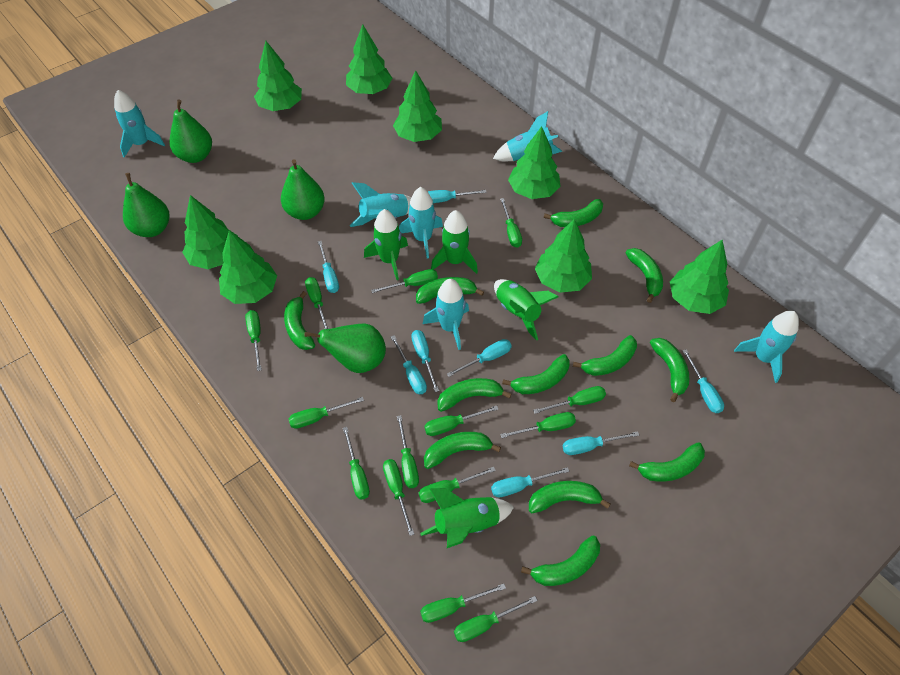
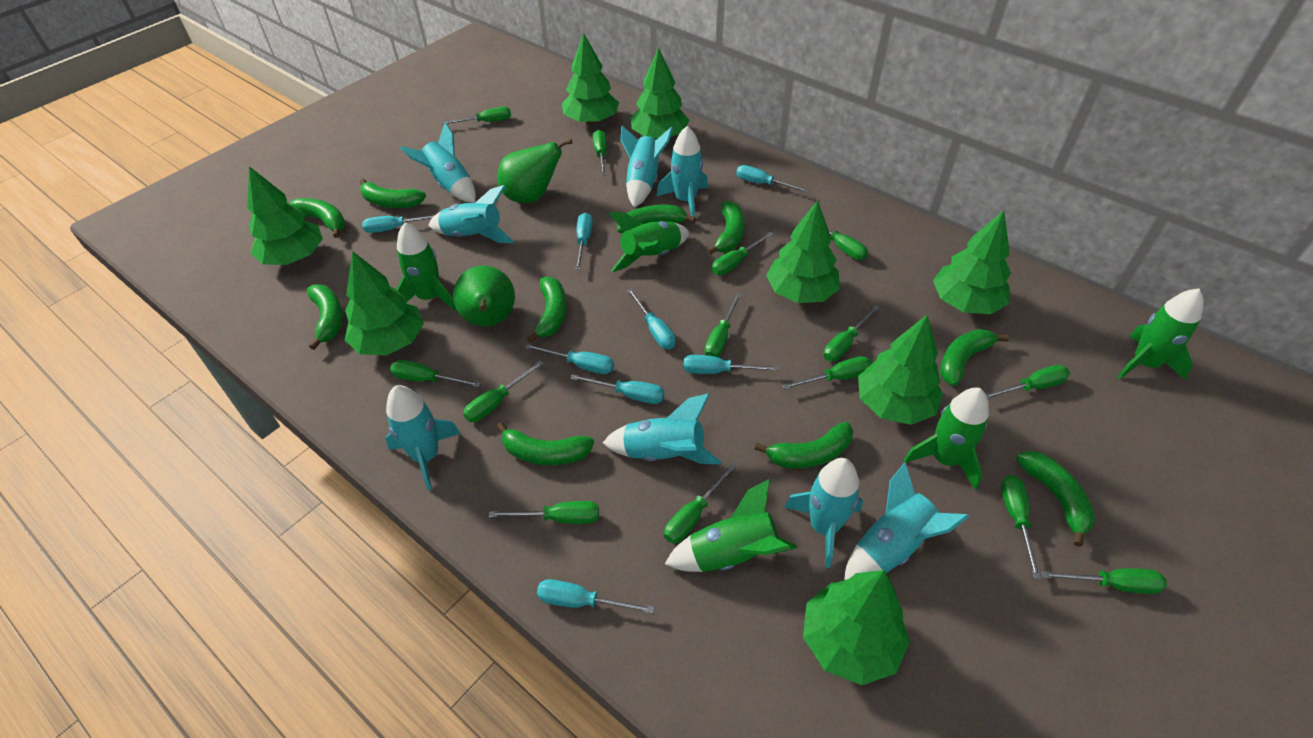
green banana: 12 -> 10
green pear: 4 -> 2
green rocket: 4 -> 5
turquoise rocket: 6 -> 8

